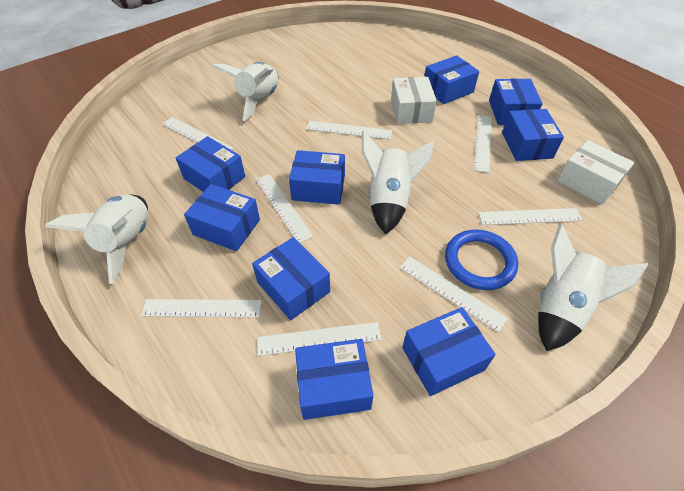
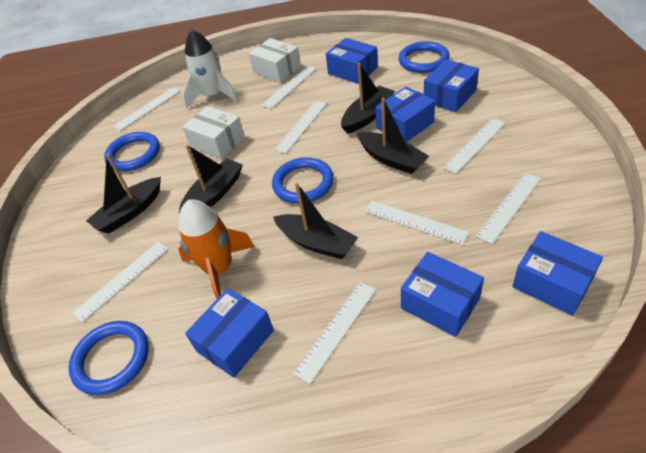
black boat: 0 -> 5
blue box: 9 -> 6
blue ring: 1 -> 4
orange rocket: 0 -> 1
white rocket: 4 -> 1

